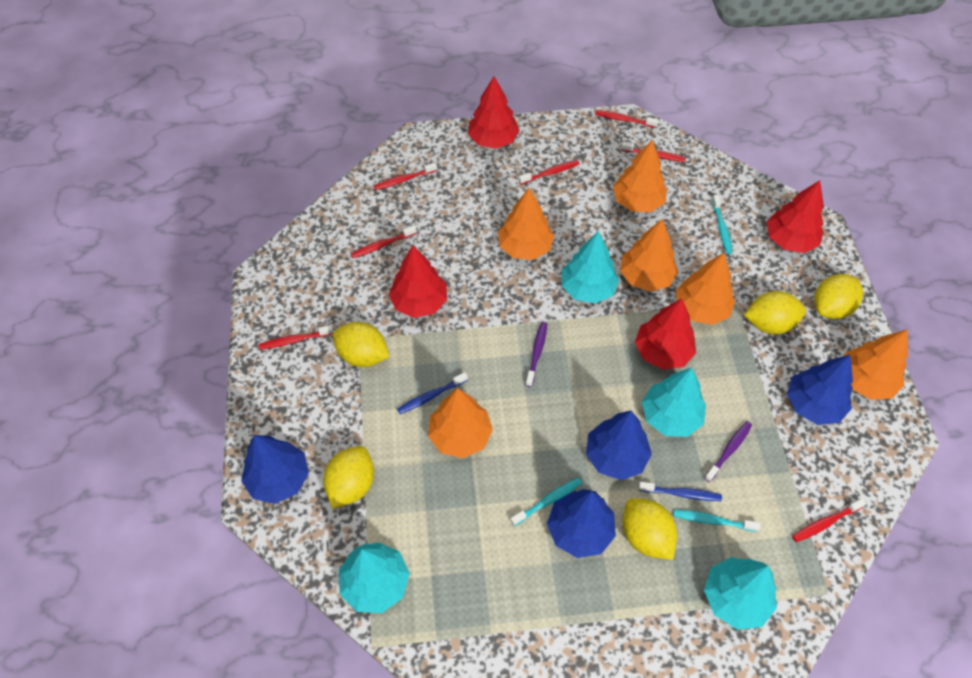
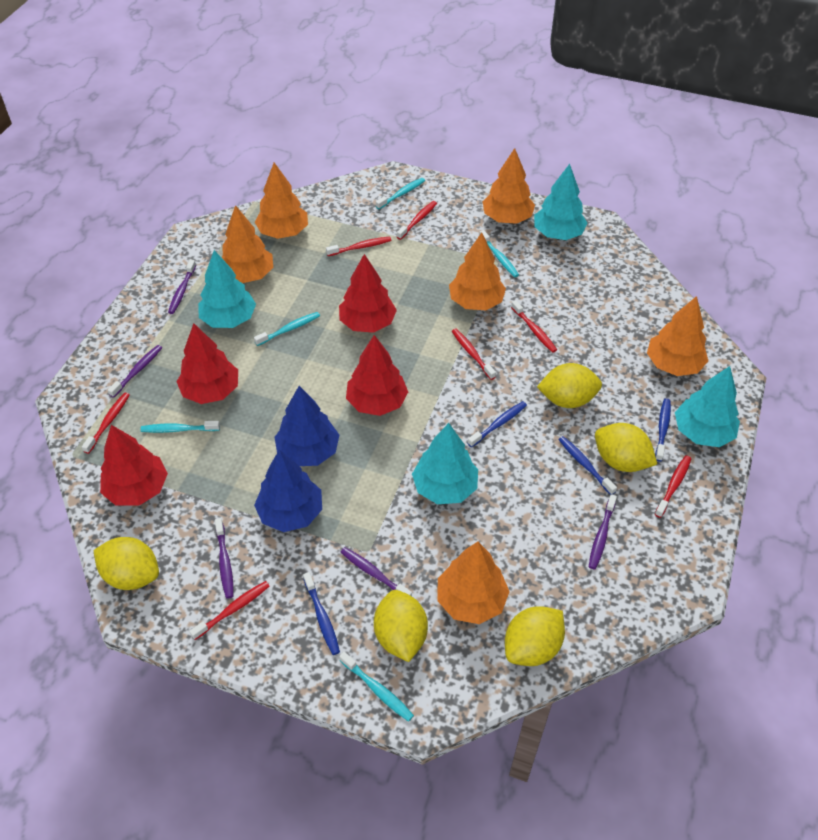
blue toothbrush: 2 -> 4
blue tree: 4 -> 2
purple toothbrush: 2 -> 5
turquoise toothbrush: 3 -> 5

